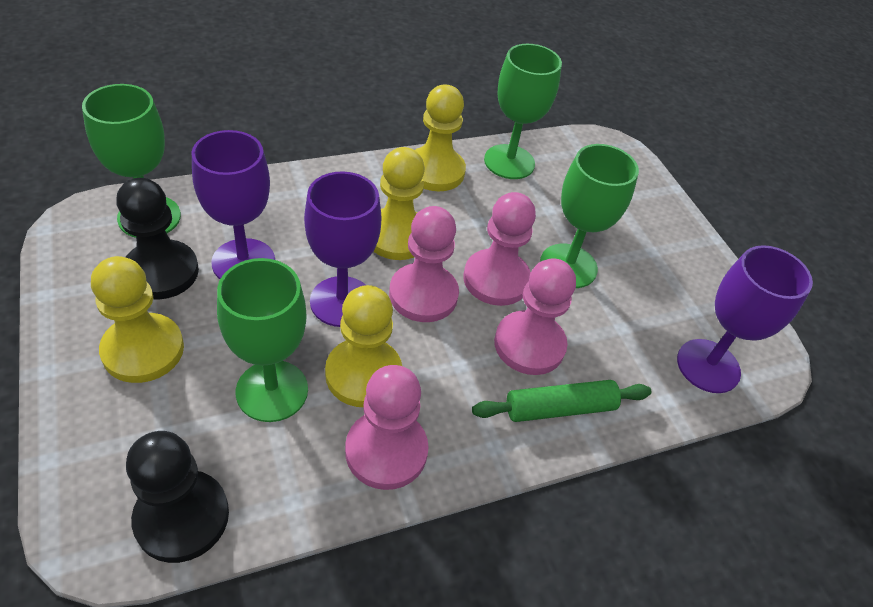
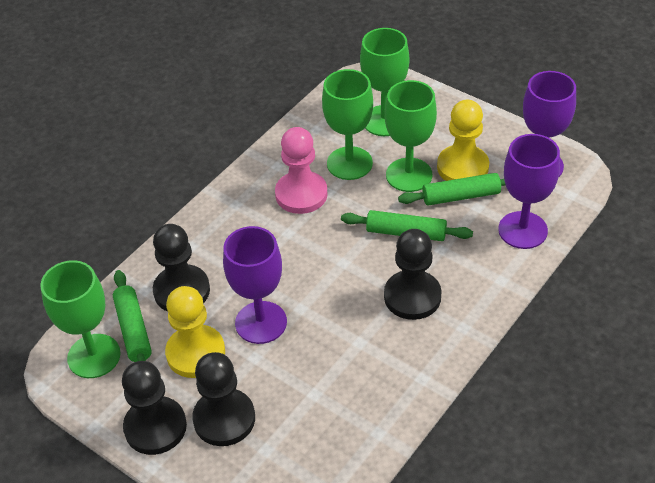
black pawn: 2 -> 4
green rolling pin: 1 -> 3
pink pawn: 4 -> 1
yellow pawn: 4 -> 2

